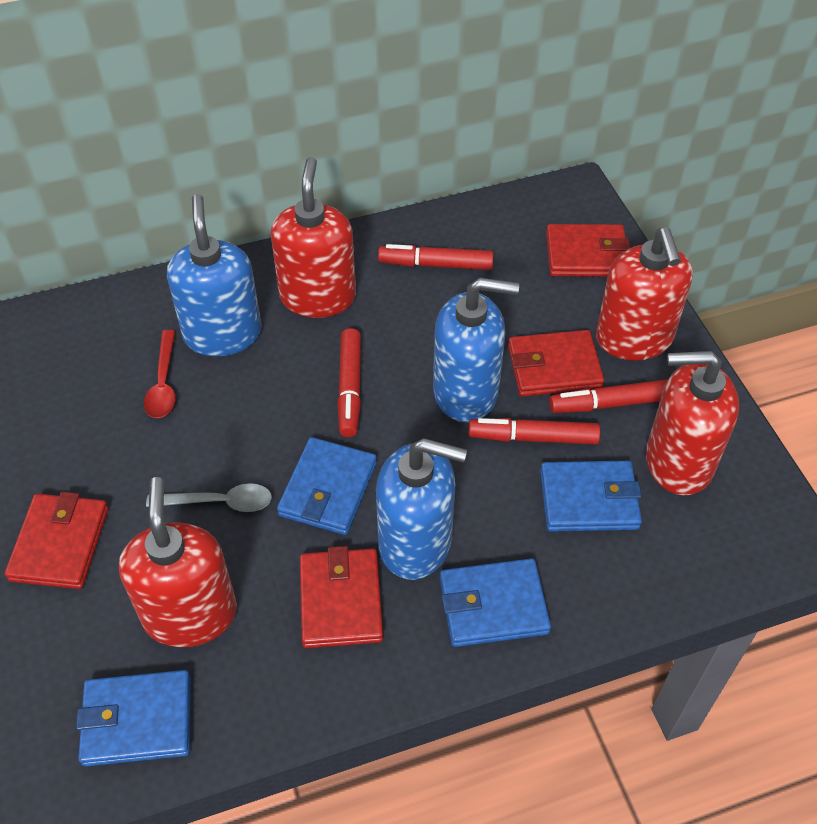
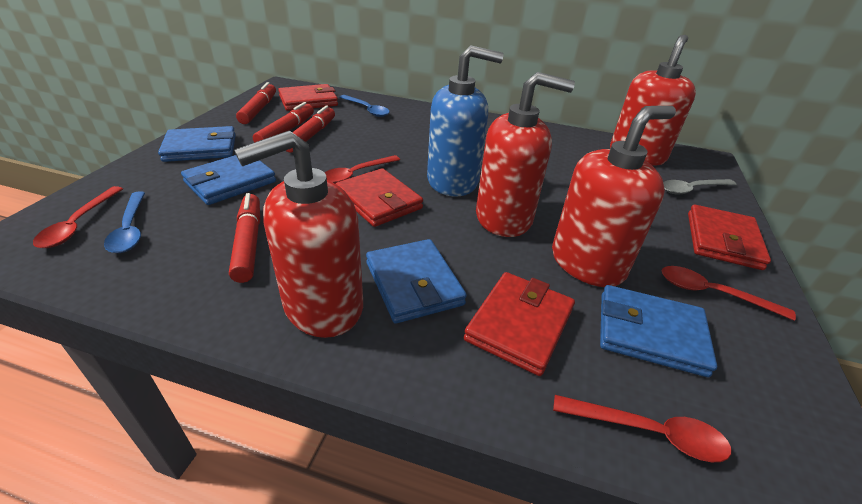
blue soap dispenser: 3 -> 1
blue spoon: 0 -> 2
red spoon: 1 -> 4

